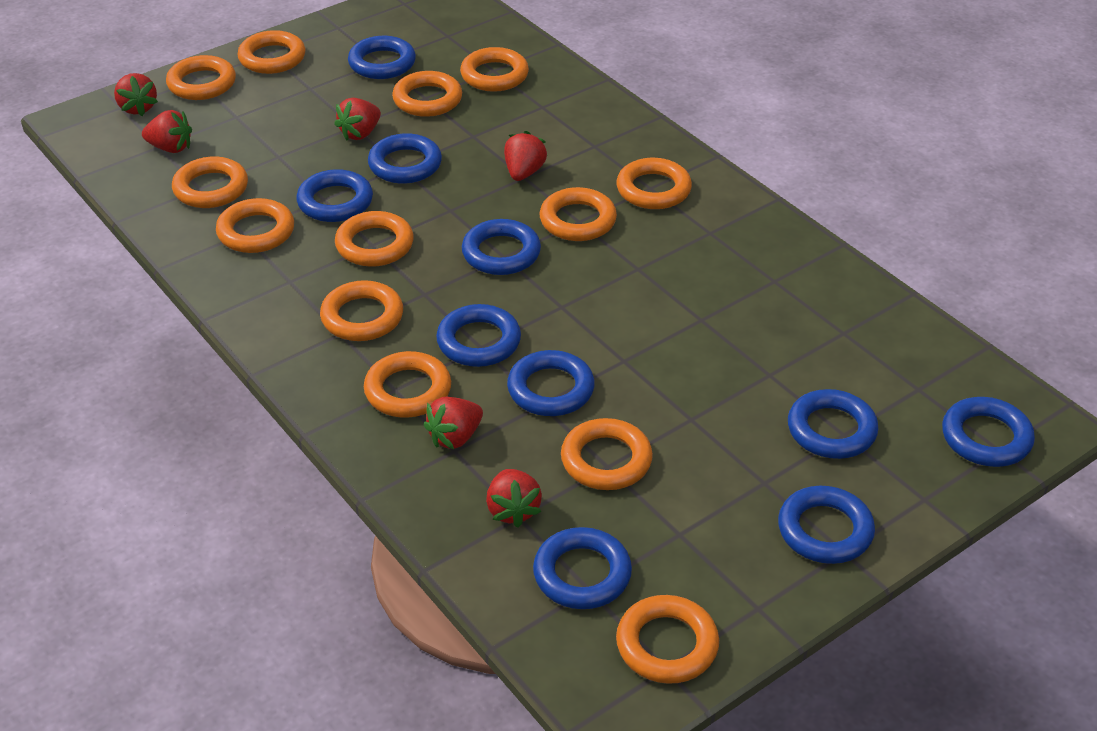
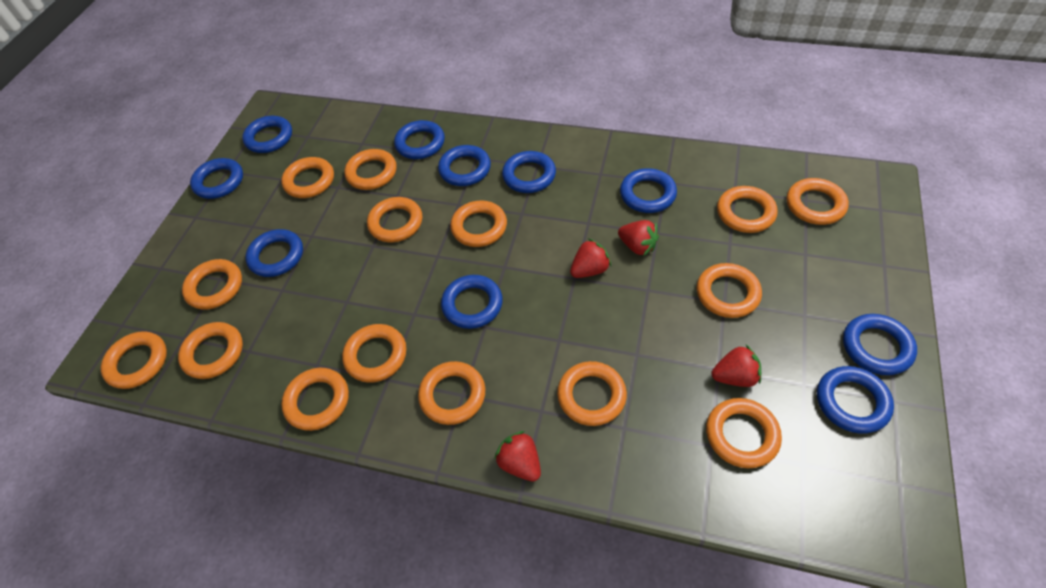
orange ring: 13 -> 15
red strawberry: 6 -> 4

